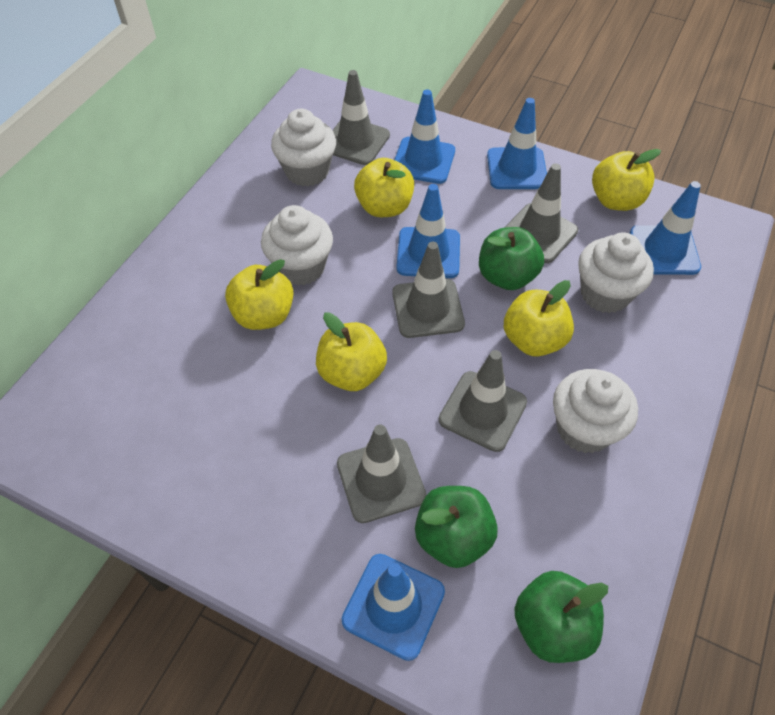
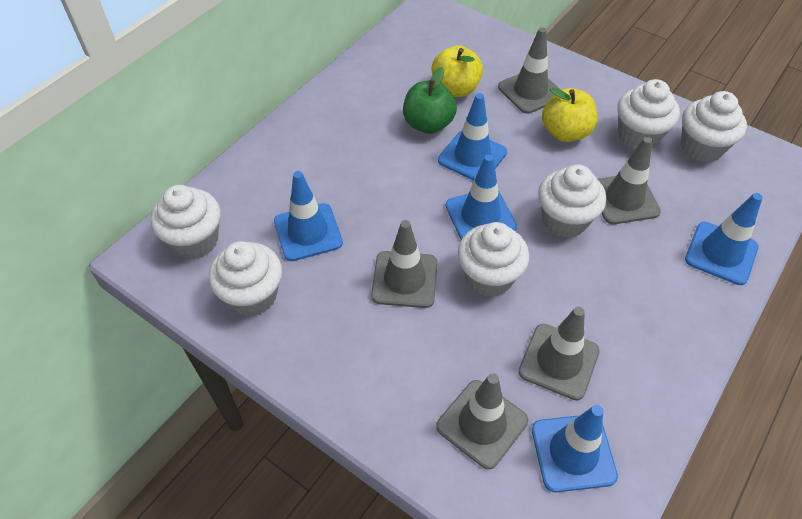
green apple: 3 -> 1
white cupcake: 4 -> 6
yellow apple: 5 -> 2

